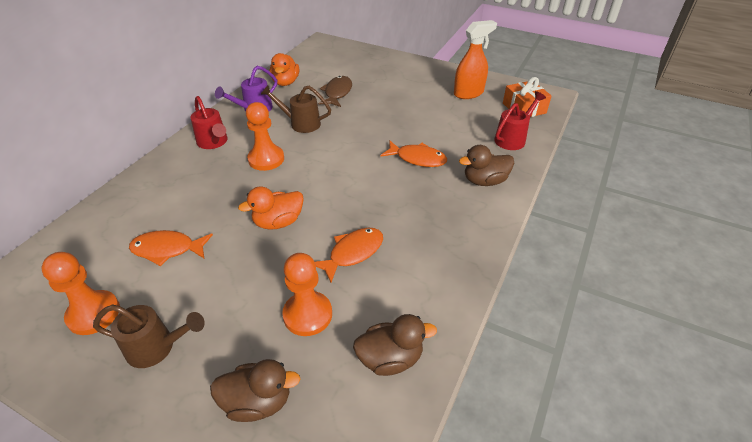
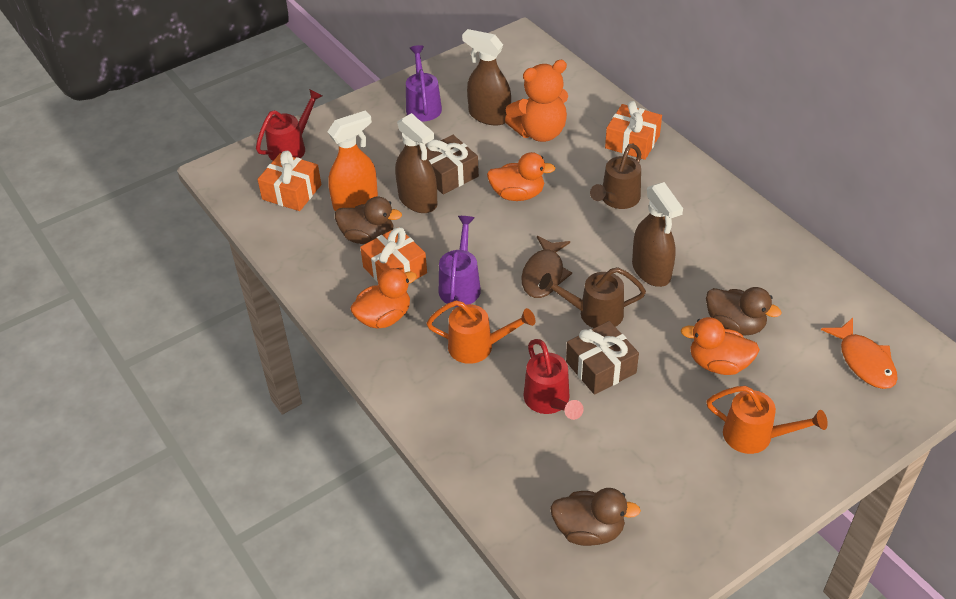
brown gift: 0 -> 2
brown spray bottle: 0 -> 3
orange duck: 2 -> 3
orange fish: 3 -> 1
orange gift: 1 -> 3
orange pawn: 3 -> 0
orange teddy bear: 0 -> 1
orange watering can: 0 -> 2
purple watering can: 1 -> 2

